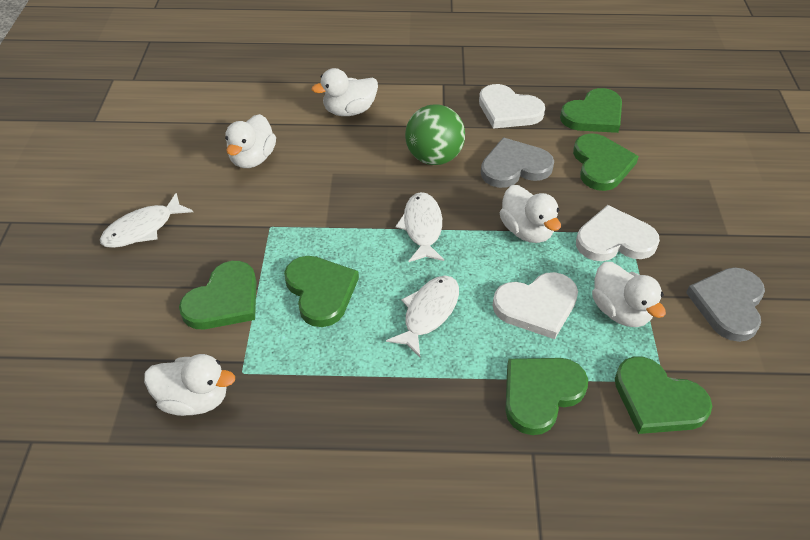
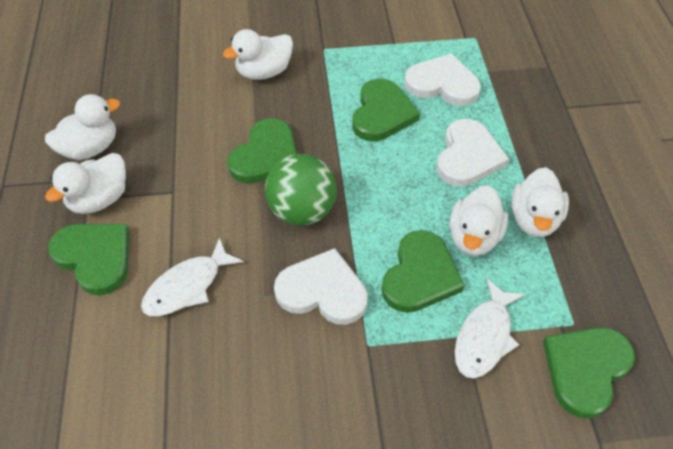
green heart: 6 -> 5
grey heart: 2 -> 0
white fish: 3 -> 2

